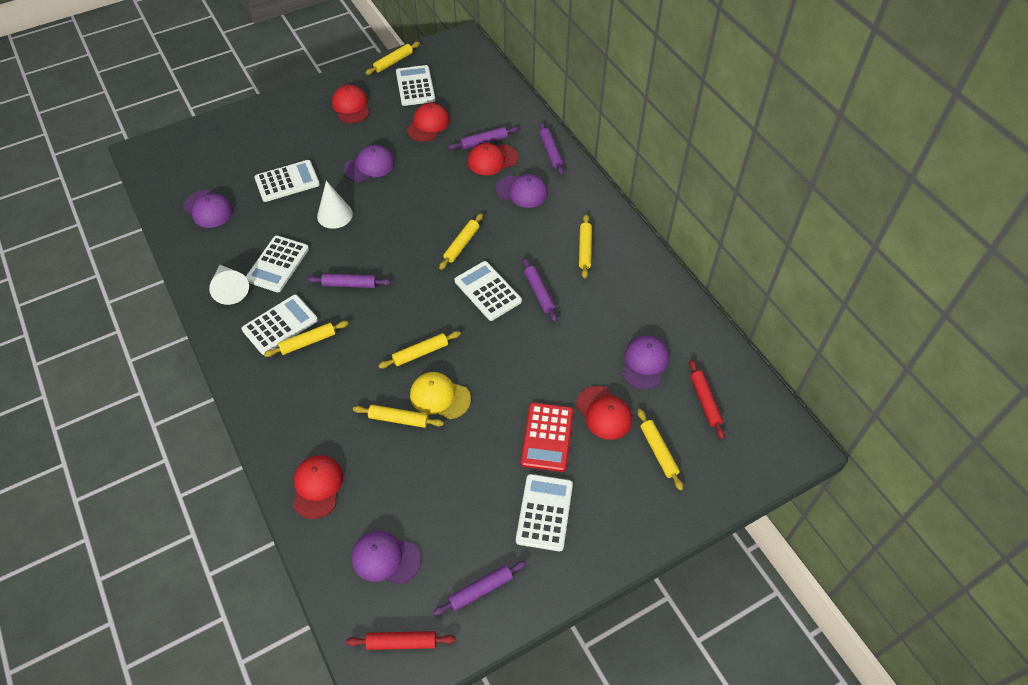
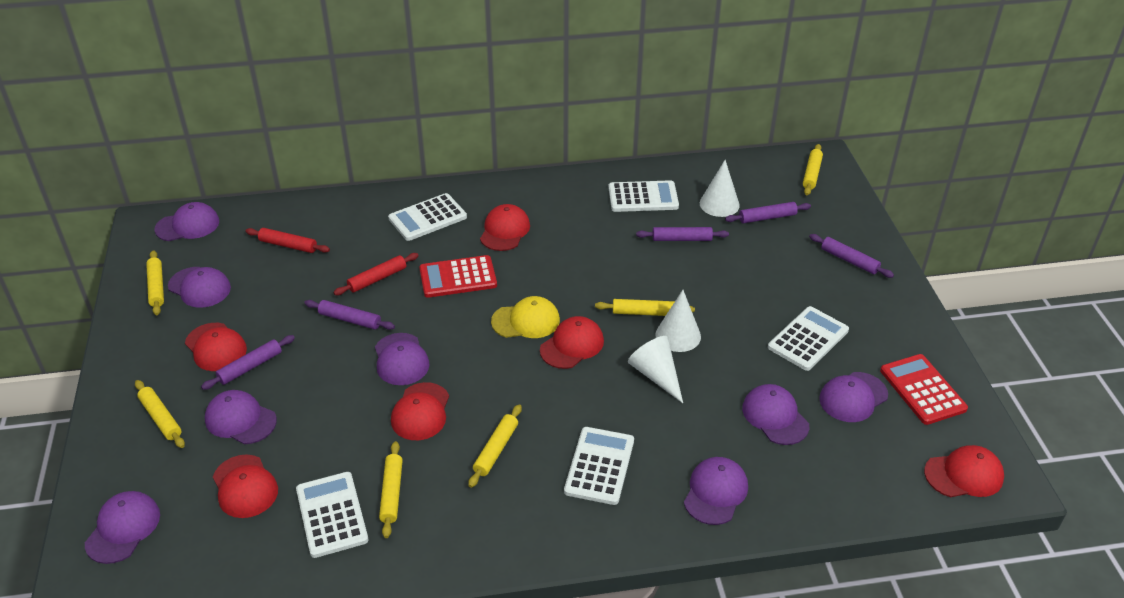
purple cap: 5 -> 8
red calculator: 1 -> 2
red cap: 5 -> 6
white calculator: 6 -> 5
white cone: 2 -> 3
yellow rolling pin: 7 -> 6

